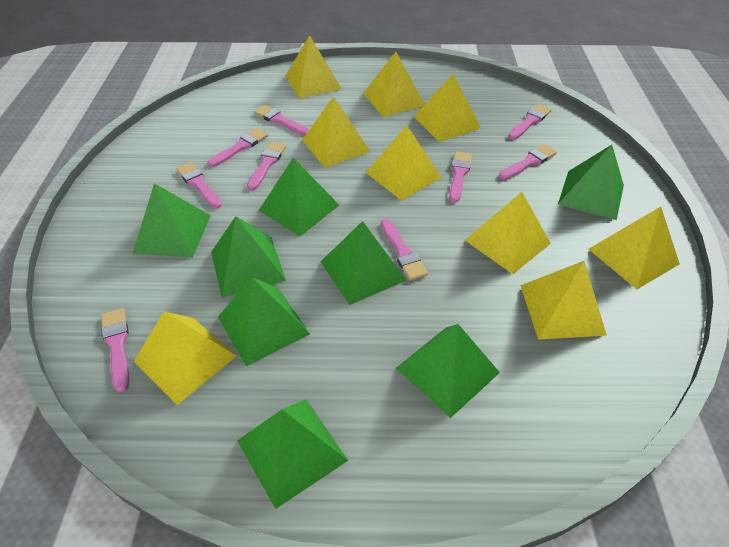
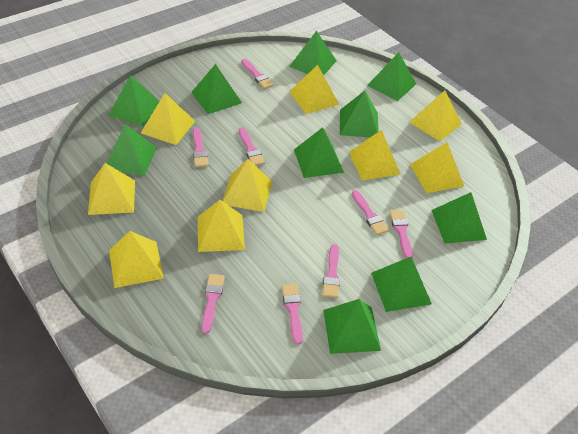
green pyramid: 8 -> 10
pink brush: 9 -> 8

